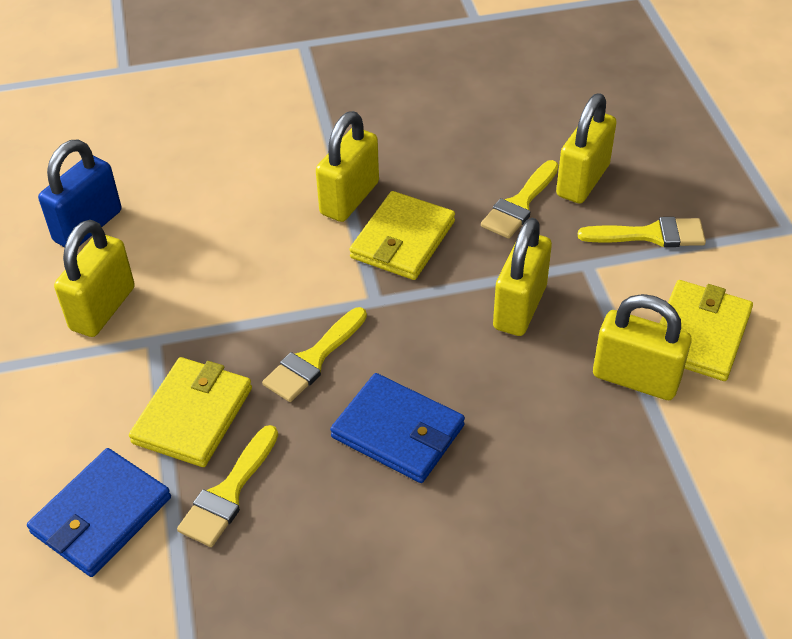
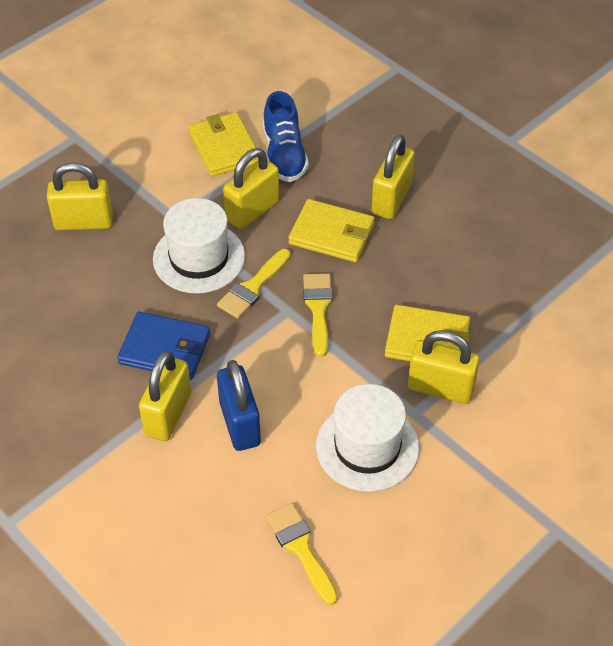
blue shoe: 0 -> 1
blue wallet: 2 -> 1
white hat: 0 -> 2
yellow brush: 4 -> 3

